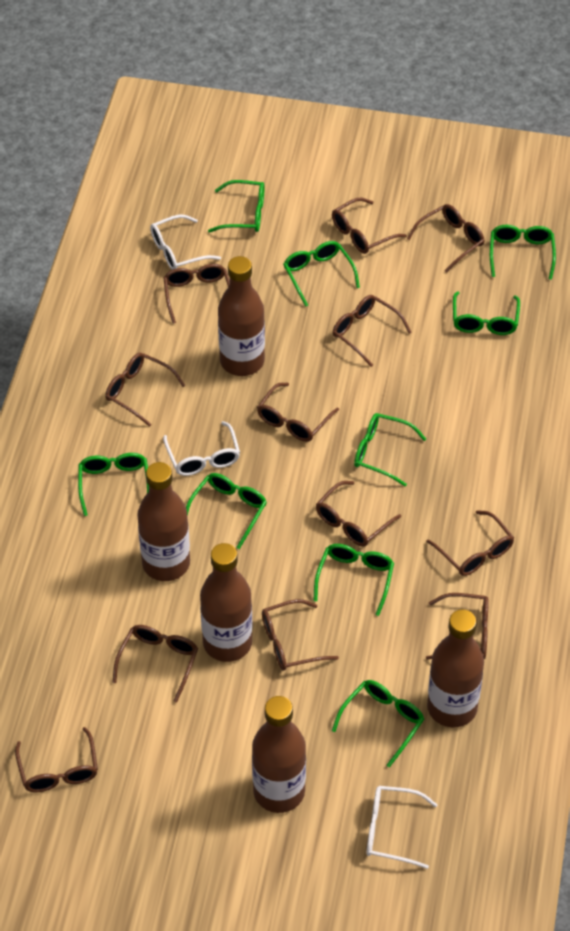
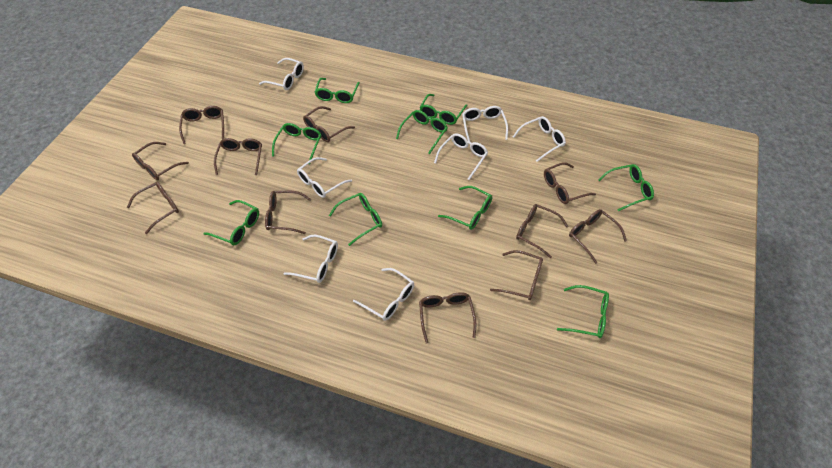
brown bottle: 5 -> 0
brown glasses: 12 -> 11
white glasses: 3 -> 7

